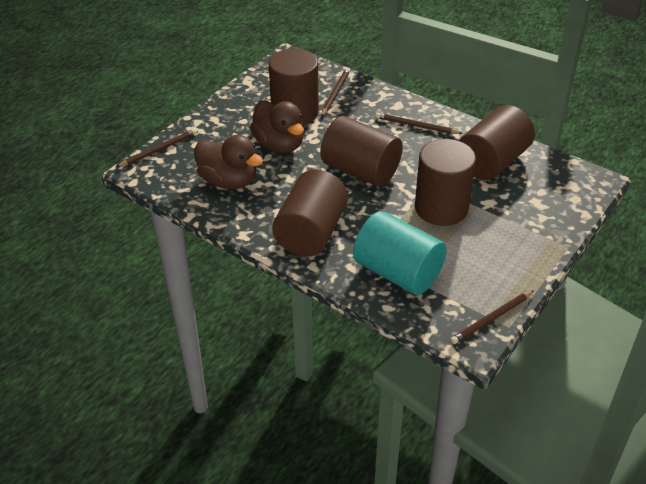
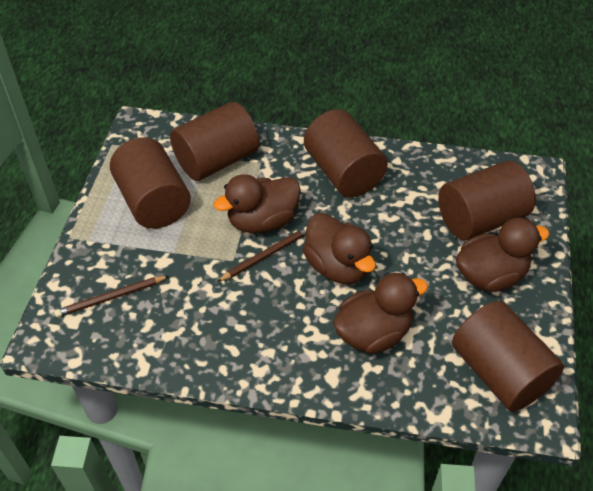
brown duck: 2 -> 4
brown pencil: 4 -> 2
turquoise cylinder: 1 -> 0

